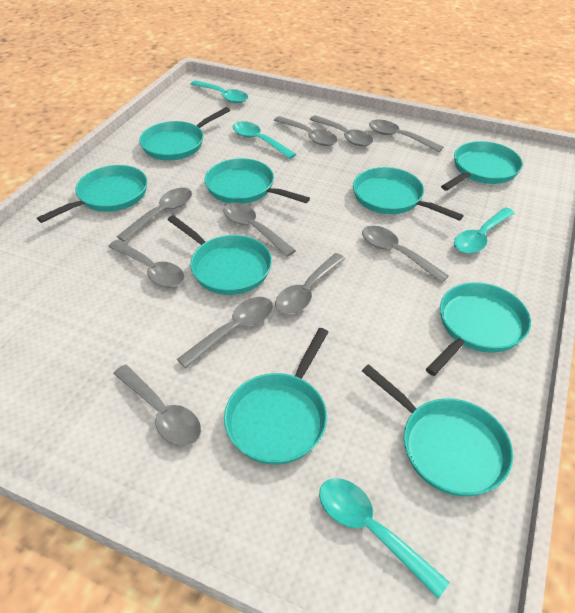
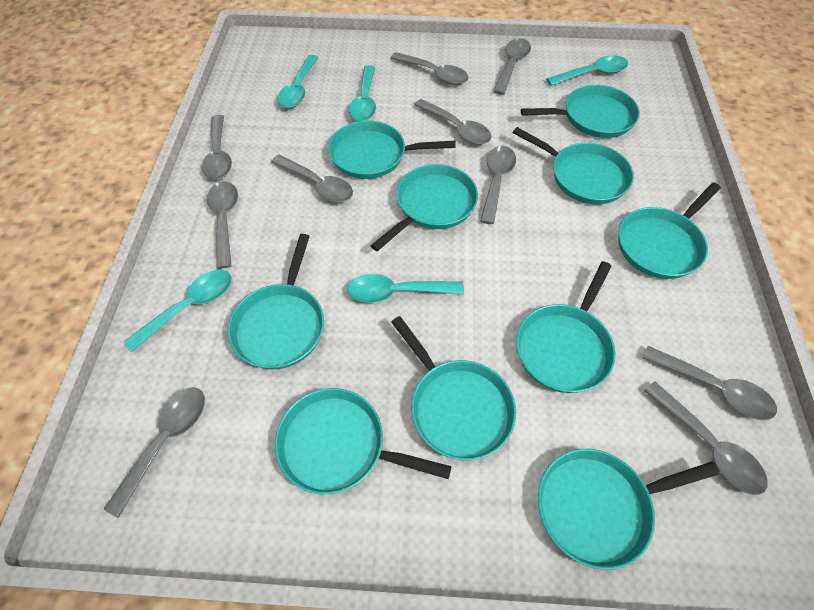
turquoise pan: 9 -> 10
turquoise spoon: 4 -> 5

